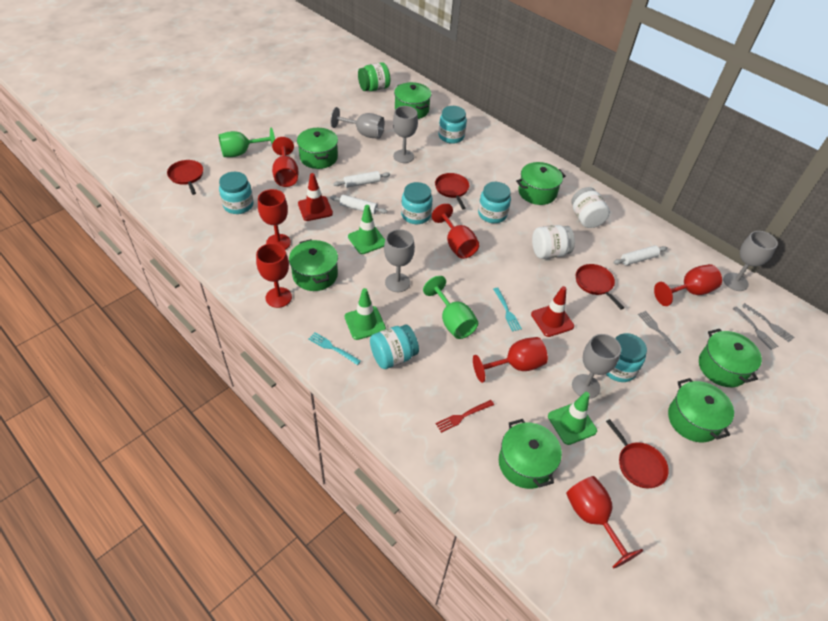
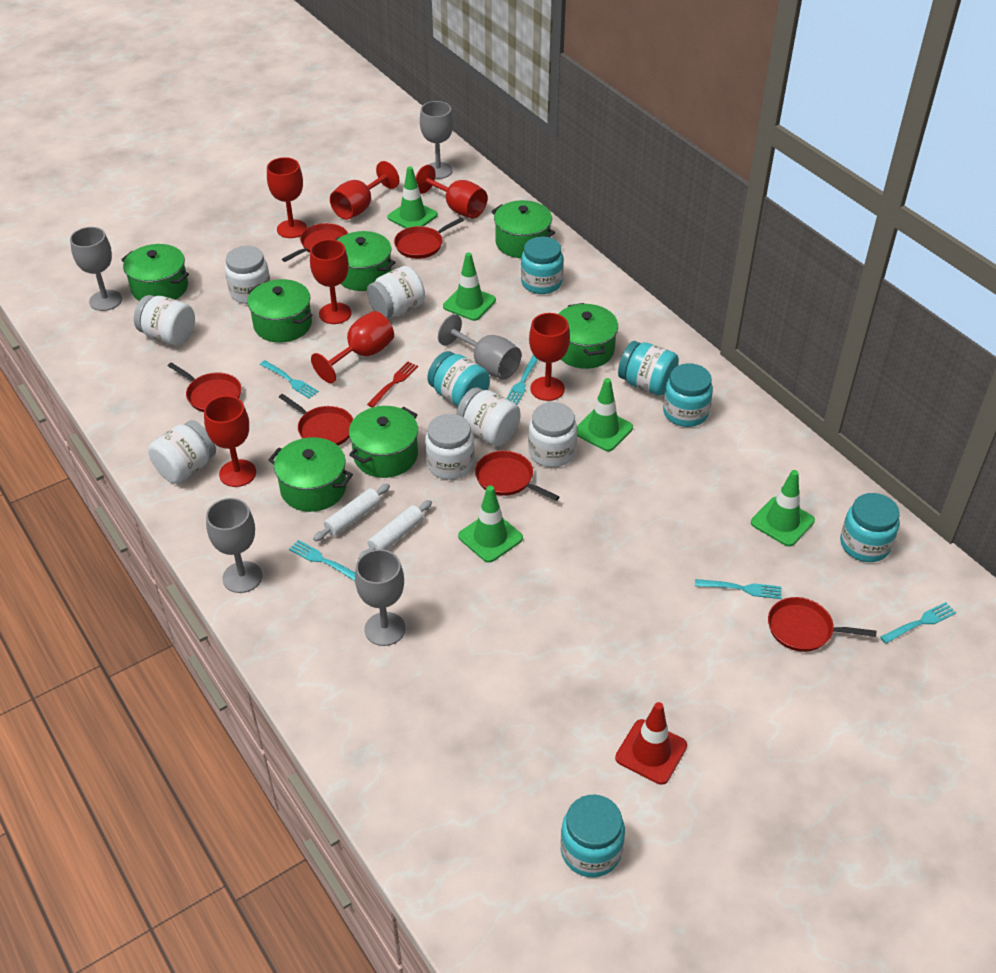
green goblet: 2 -> 0
green jar: 1 -> 0
green traffic cone: 3 -> 5
grey fork: 3 -> 0
red pan: 4 -> 6
red traffic cone: 2 -> 1
turquoise fork: 2 -> 5
white jar: 2 -> 7
white rolling pin: 3 -> 2

